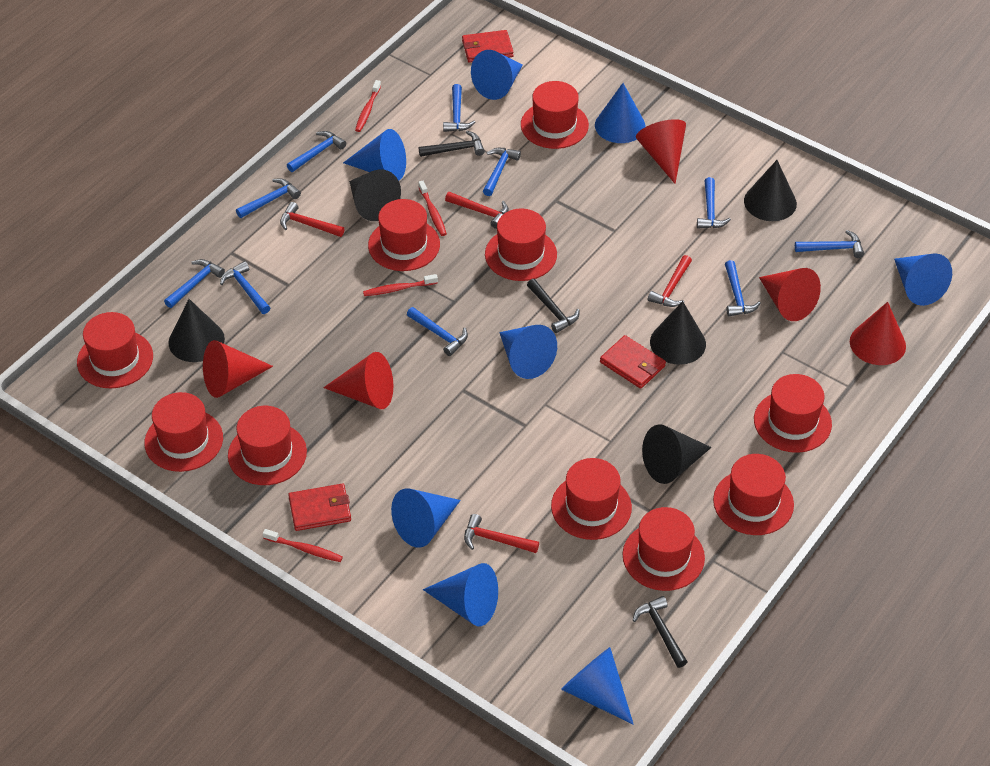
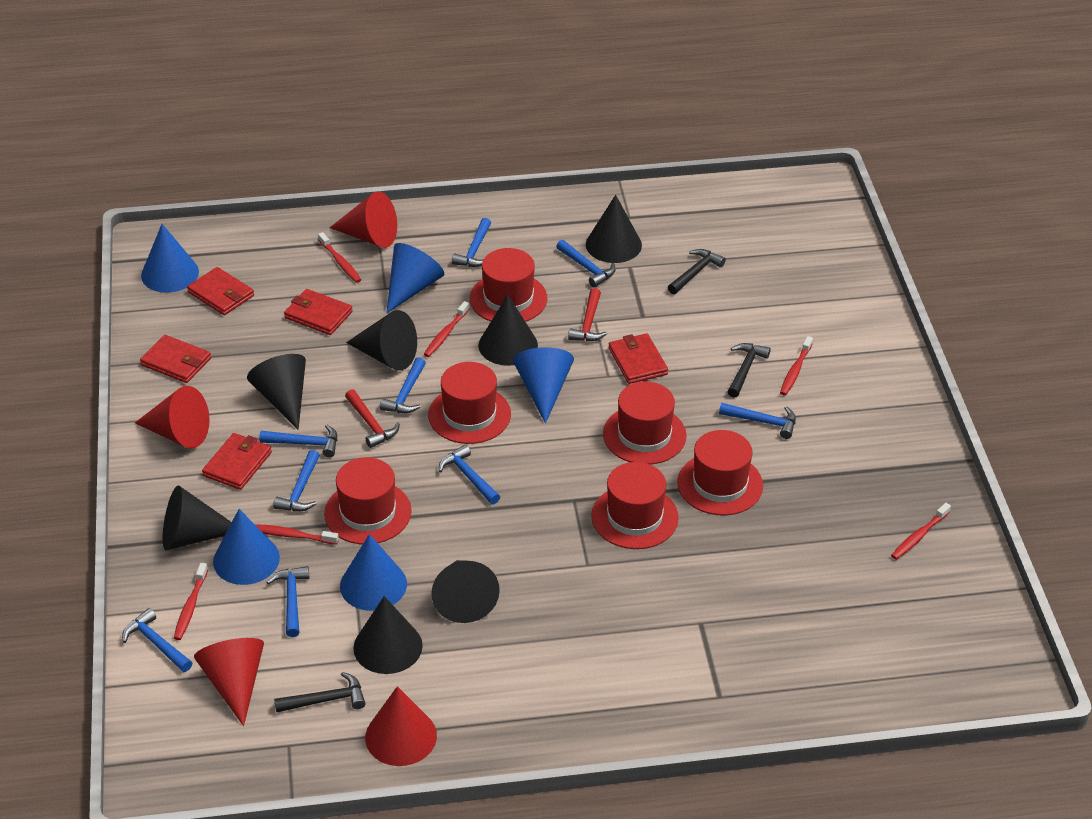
black cone: 5 -> 7
blue cone: 8 -> 5
blue hammer: 10 -> 9
red cone: 5 -> 4
red hammer: 4 -> 2
red hat: 10 -> 6
red toothbrush: 4 -> 6
red wallet: 3 -> 5

